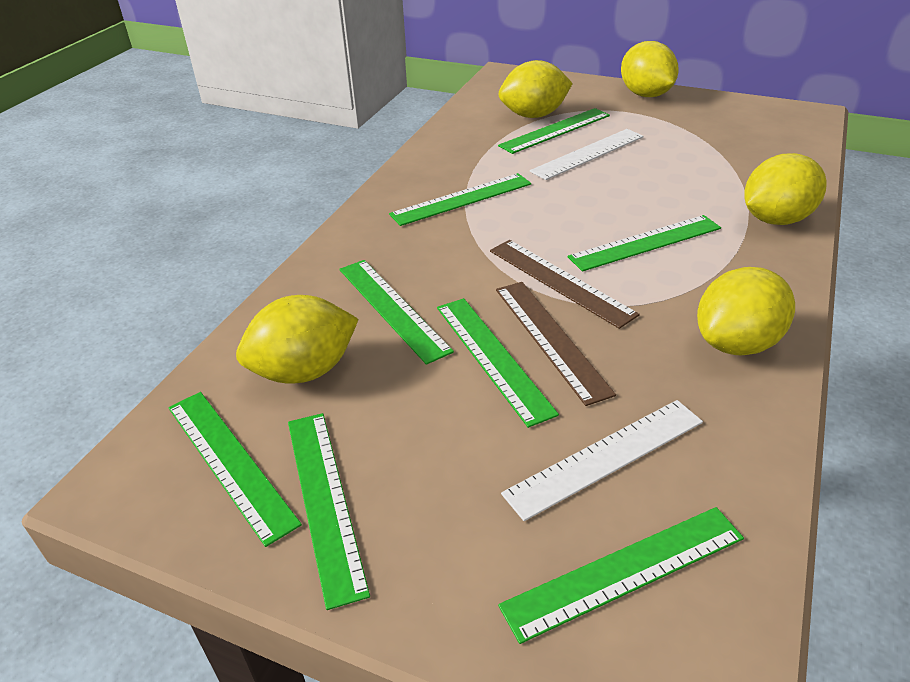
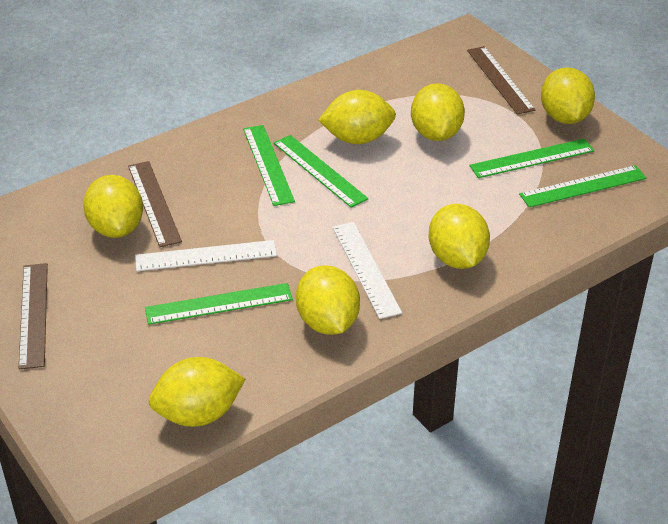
brown ruler: 2 -> 3
green ruler: 8 -> 5
yellow lemon: 5 -> 7

